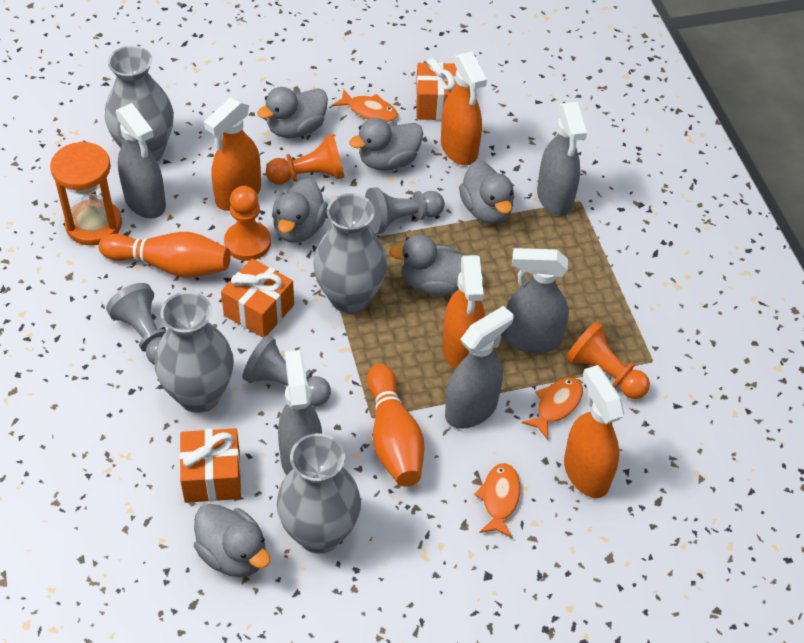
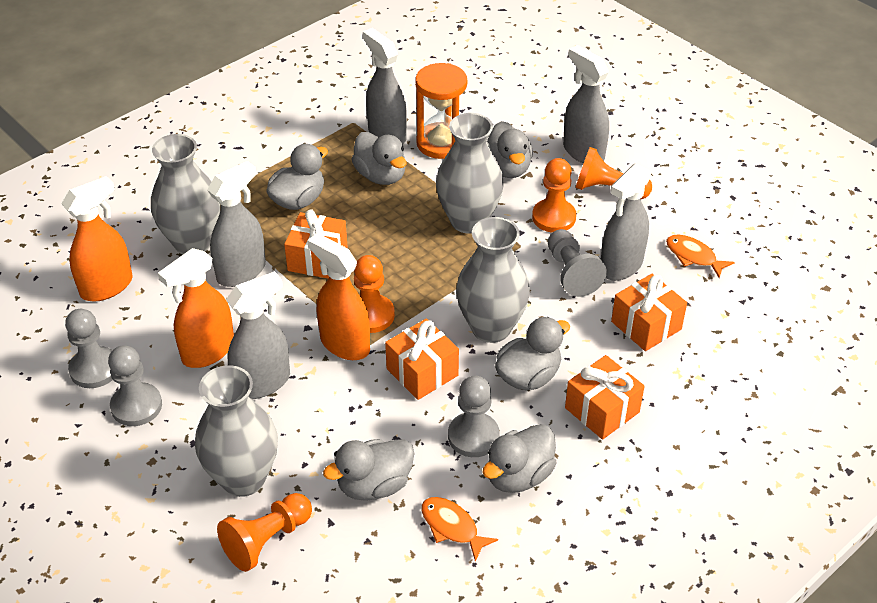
grey pawn: 3 -> 4
orange bowling pin: 2 -> 0
orange fish: 3 -> 2
orange gift: 3 -> 4
orange pawn: 3 -> 4
orange spray bottle: 4 -> 3

